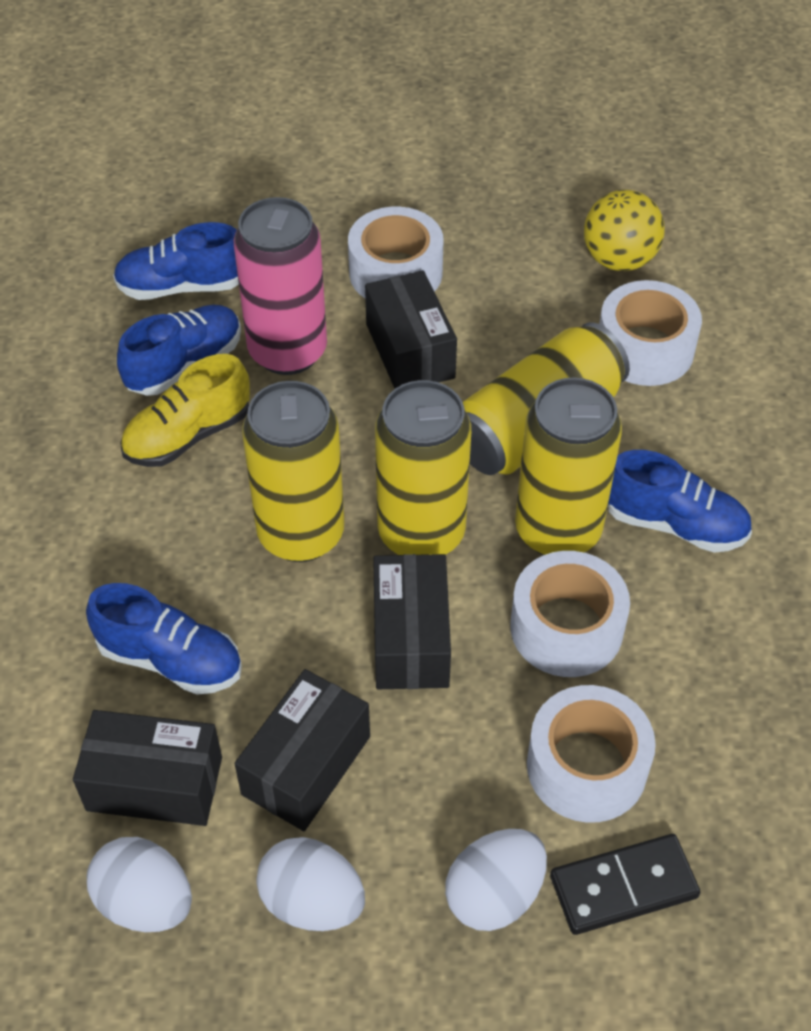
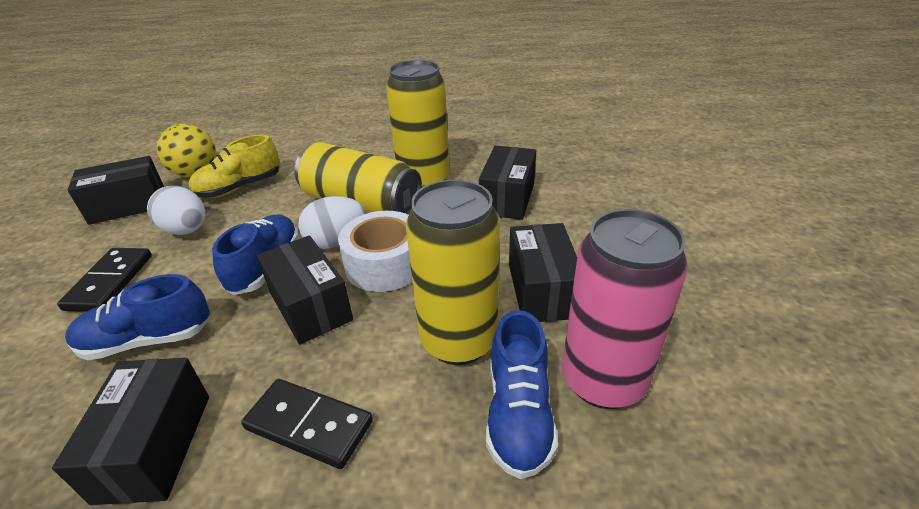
black box: 4 -> 5
black domino: 1 -> 2
blue shoe: 4 -> 3
white egg: 3 -> 2
white tape: 4 -> 1
yellow can: 4 -> 3

